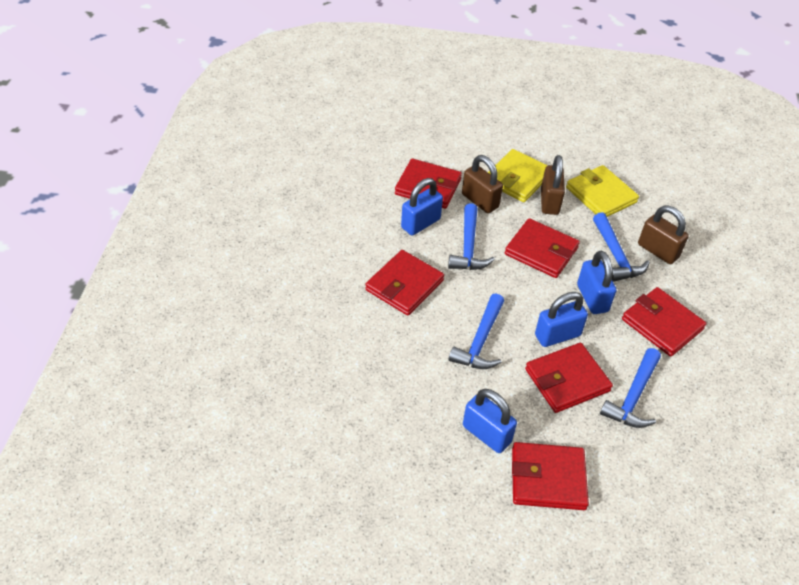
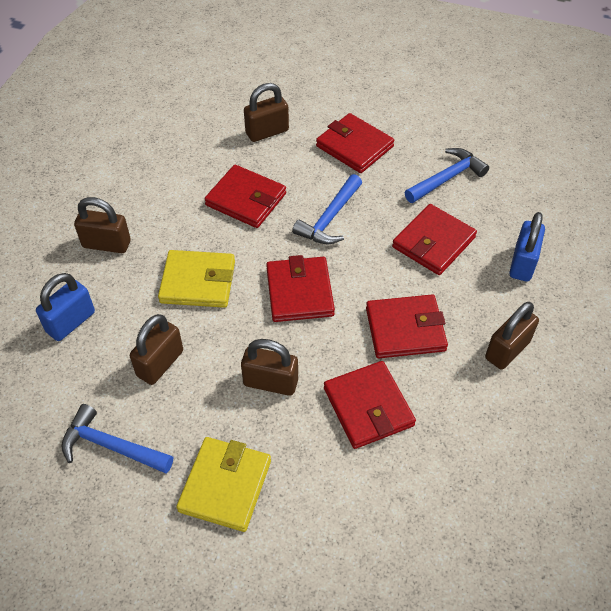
blue hammer: 4 -> 3
blue padlock: 4 -> 2
brown padlock: 3 -> 5

